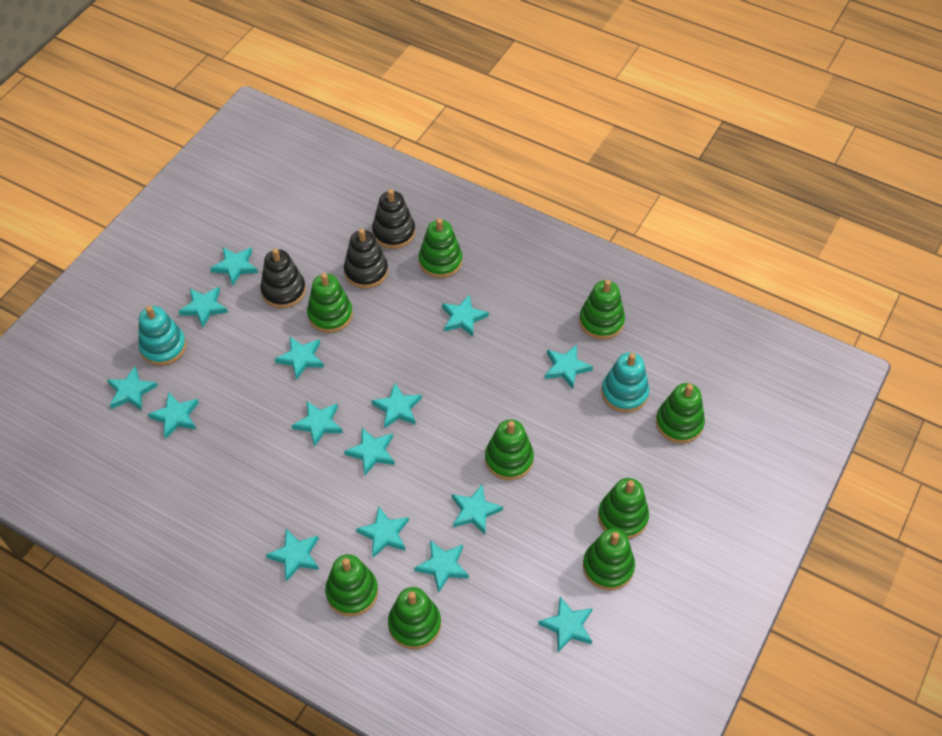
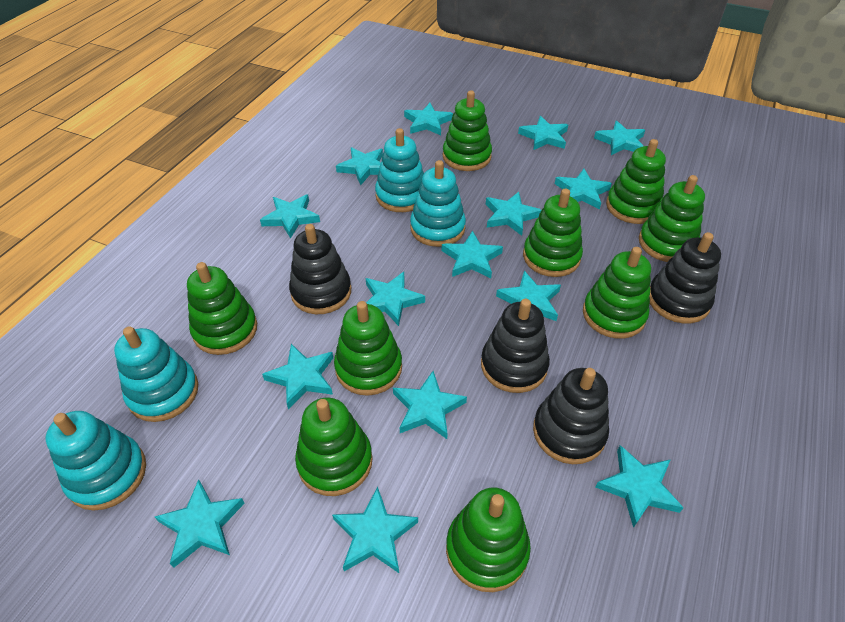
black stacking toy: 3 -> 4
turquoise stacking toy: 2 -> 4

